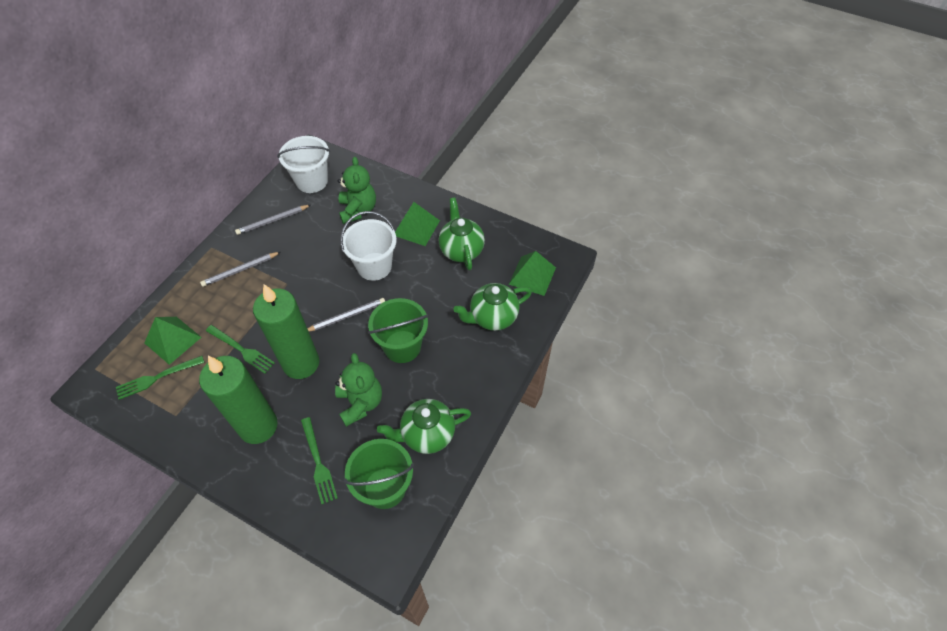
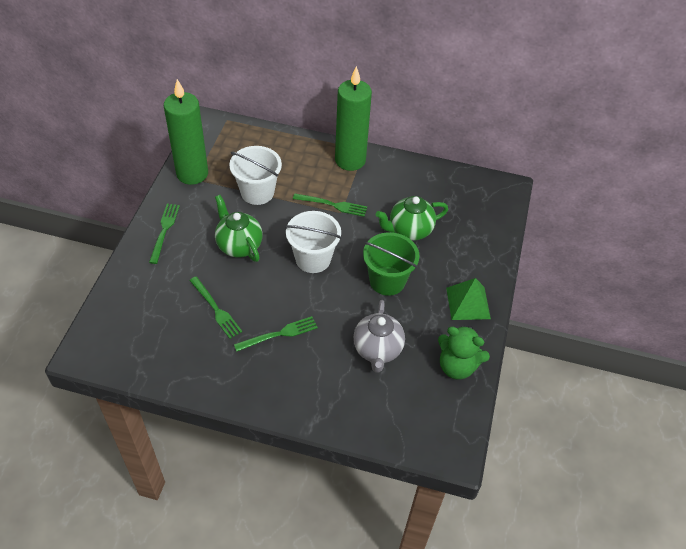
green bucket: 2 -> 1
green fork: 3 -> 4
green pyramid: 3 -> 1
green teapot: 3 -> 2
green teddy bear: 2 -> 1
grey pencil: 3 -> 0
grey teapot: 0 -> 1

